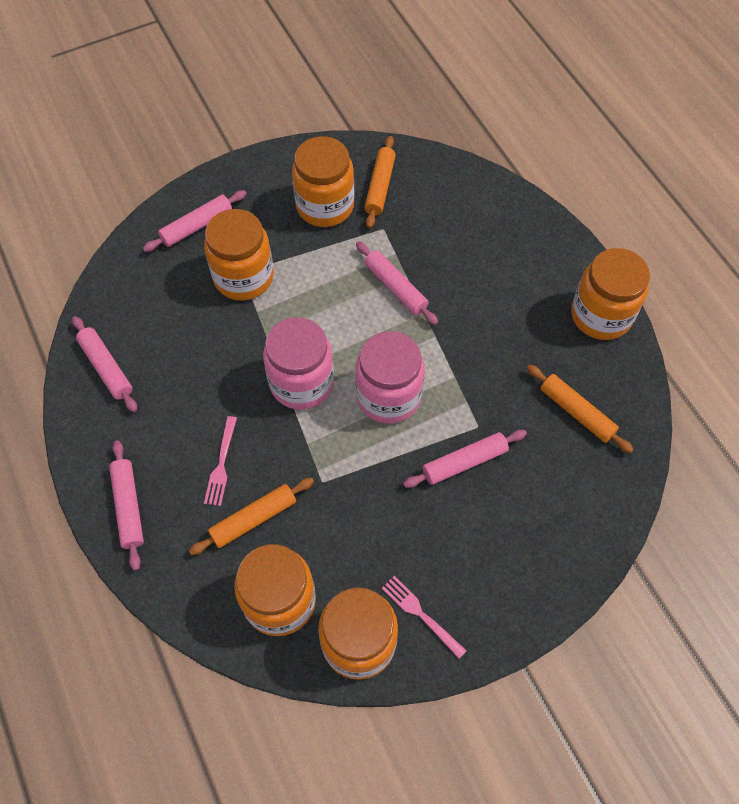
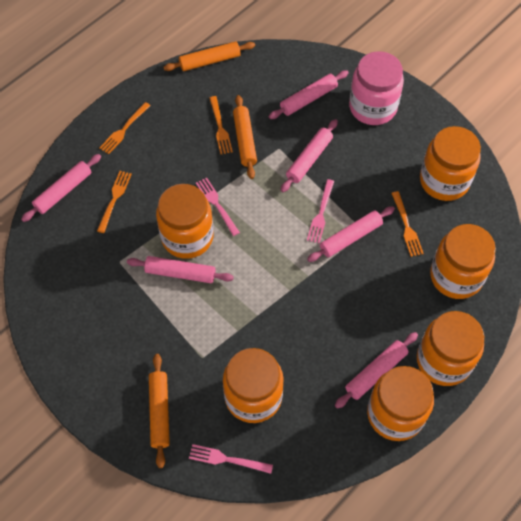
orange fork: 0 -> 4
orange jar: 5 -> 6
pink fork: 2 -> 3
pink jar: 2 -> 1
pink rolling pin: 5 -> 6

